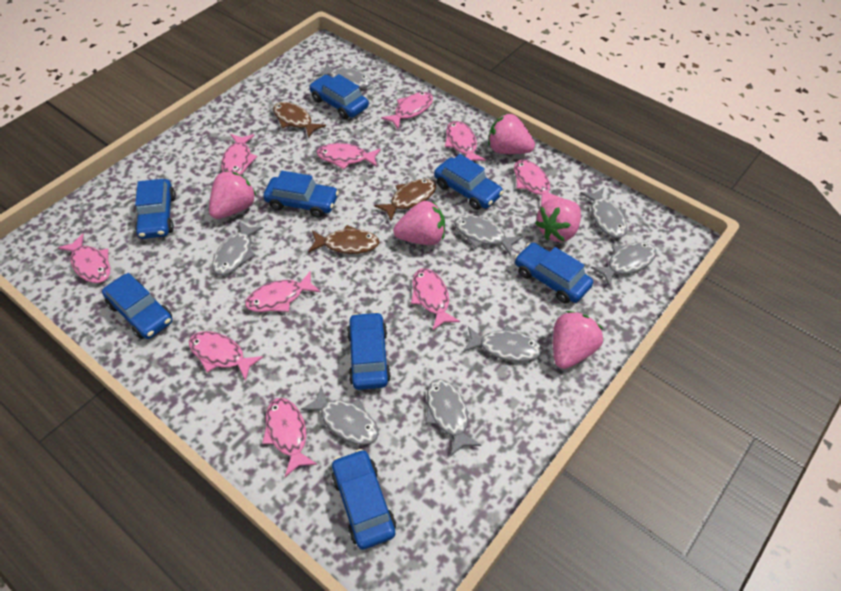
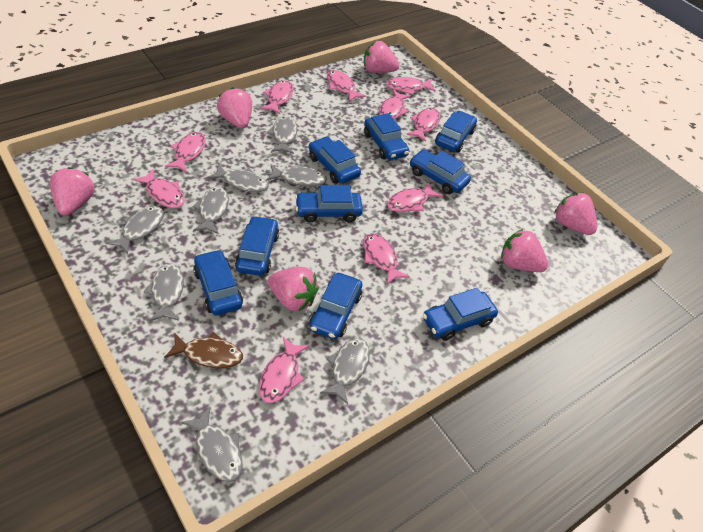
blue car: 8 -> 9
brown fish: 3 -> 1
pink strawberry: 5 -> 6

